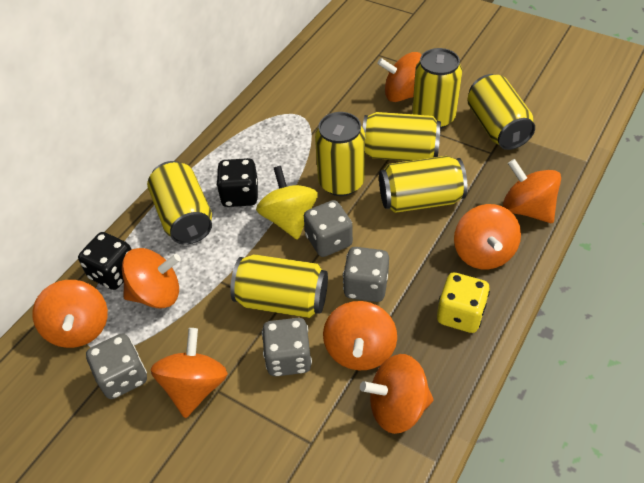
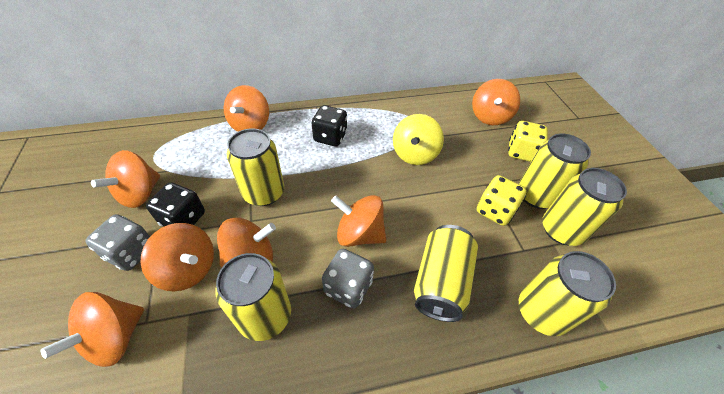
grey dice: 4 -> 2
orange spinning top: 8 -> 7
yellow can: 7 -> 6
yellow dice: 1 -> 2

